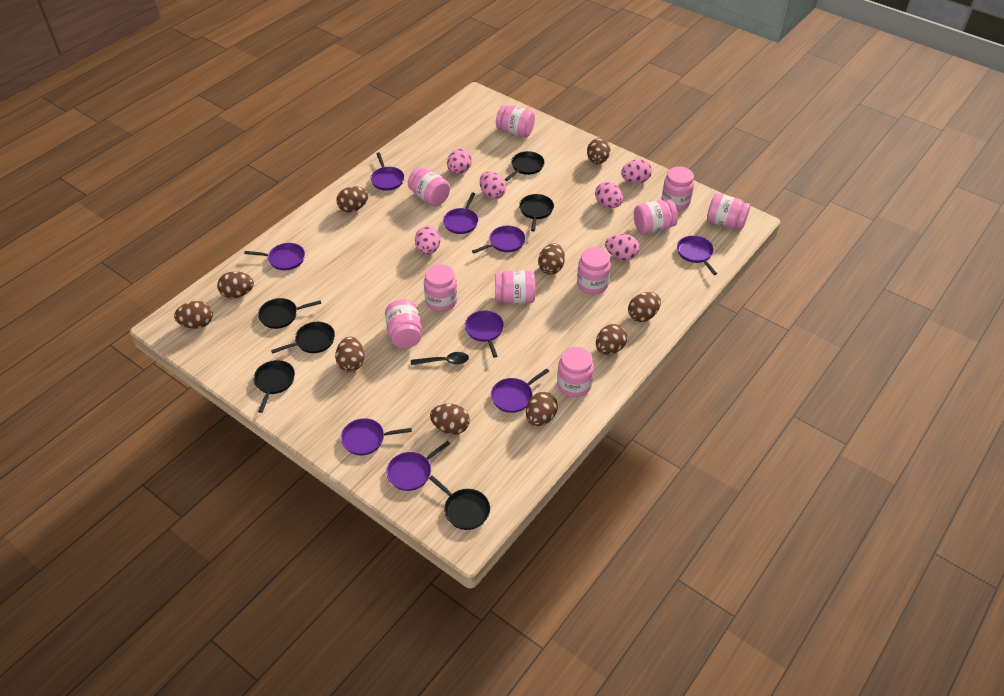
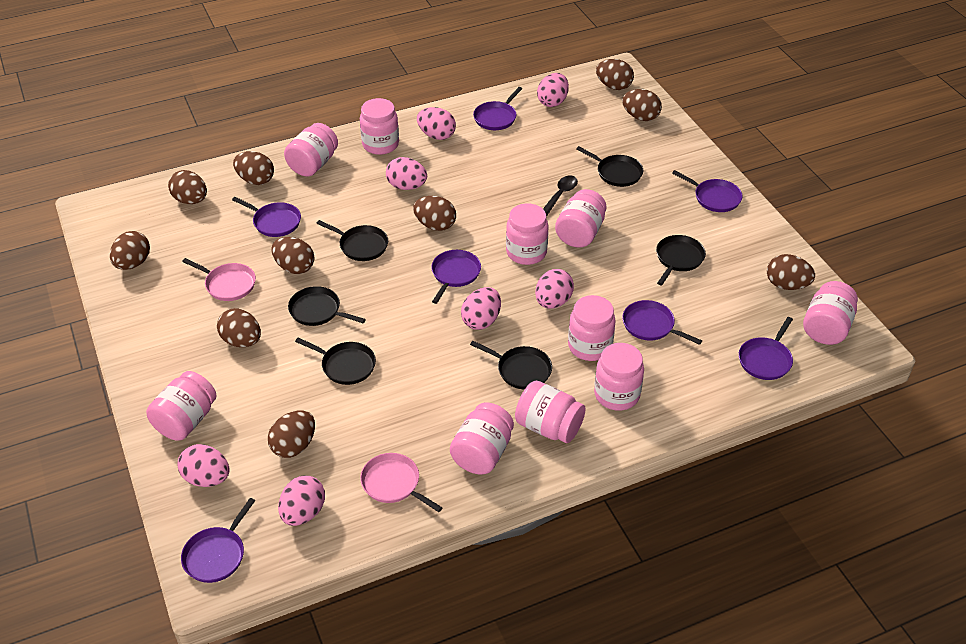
pink egg: 6 -> 7
pink pan: 0 -> 2
purple pan: 9 -> 7

